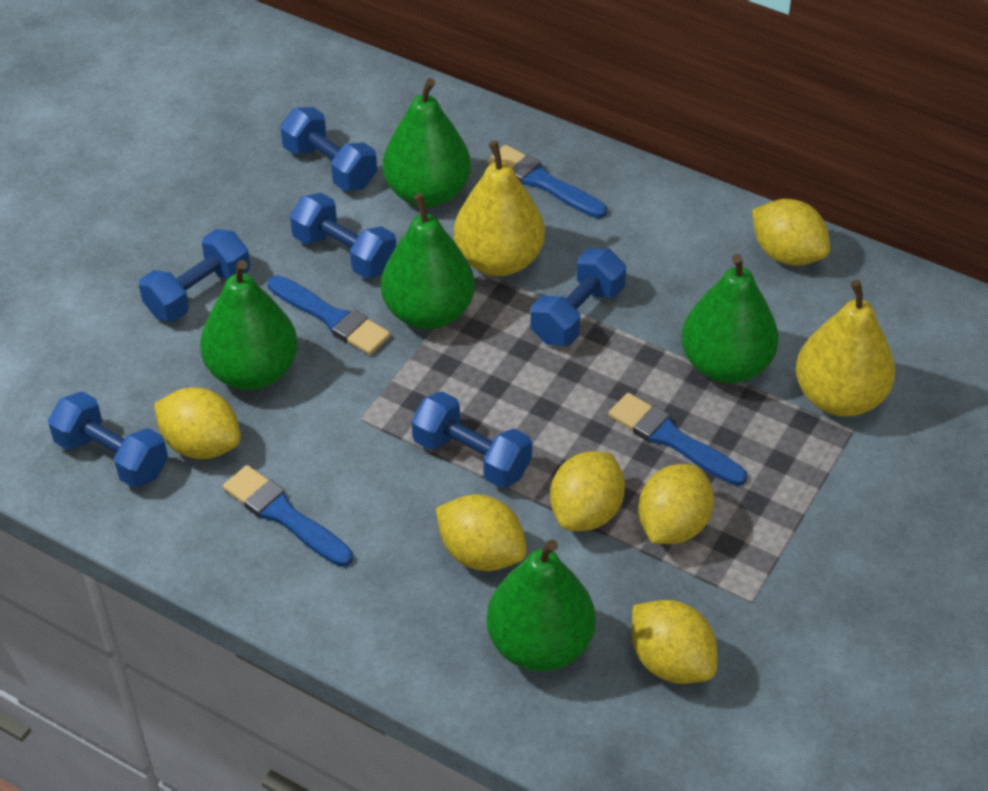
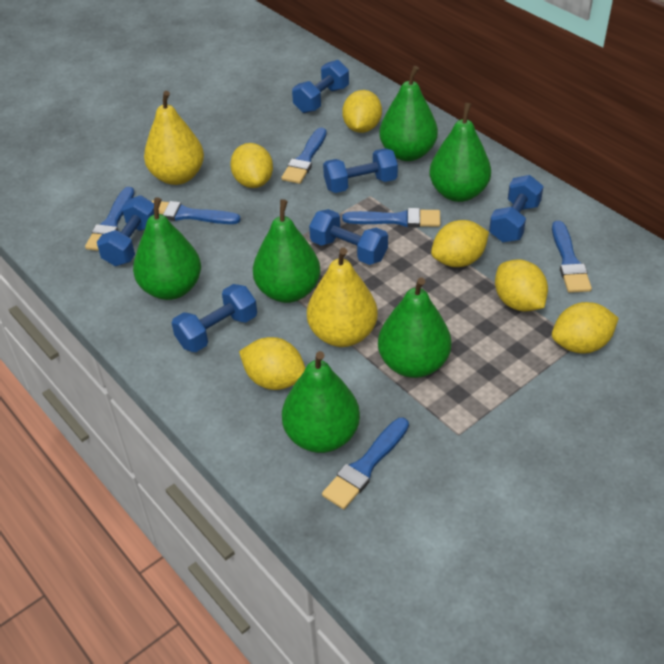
blue brush: 4 -> 6
green pear: 5 -> 6

